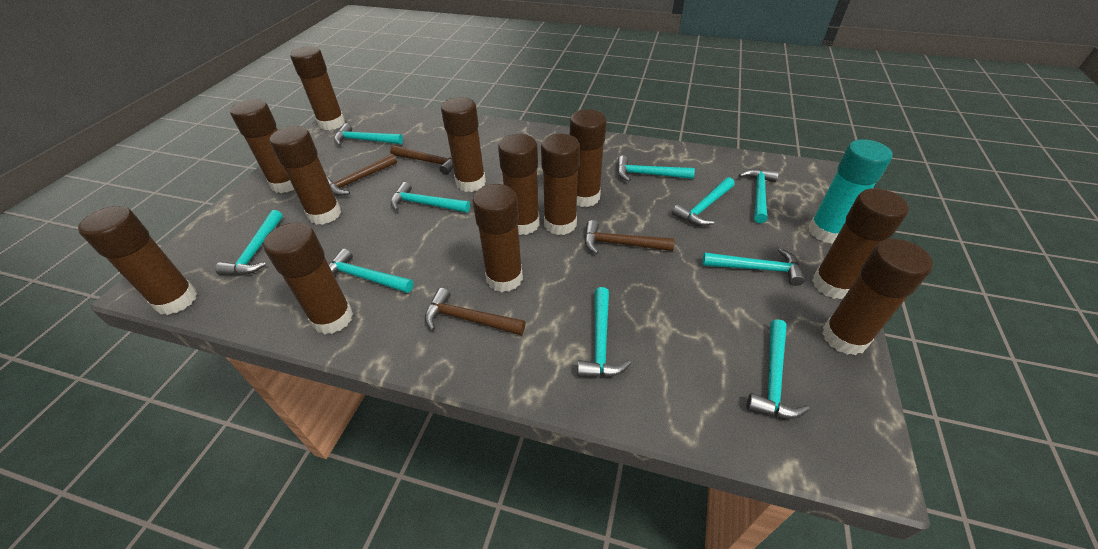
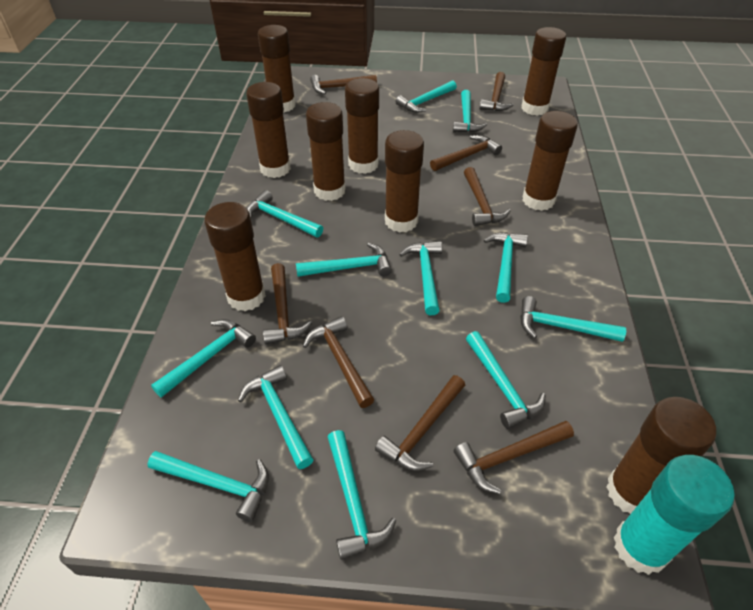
brown glue stick: 12 -> 9
brown hammer: 4 -> 8
turquoise hammer: 10 -> 12

